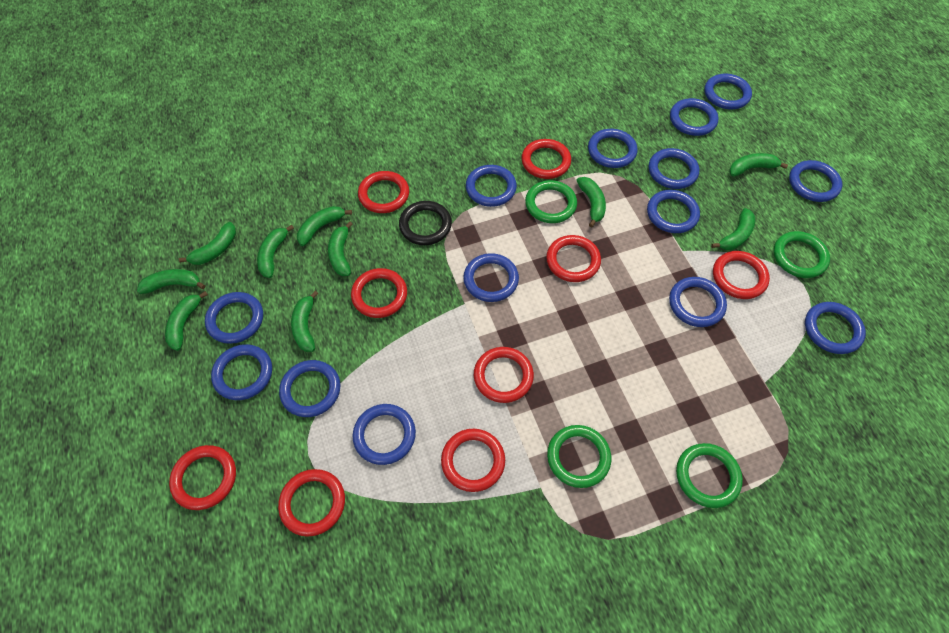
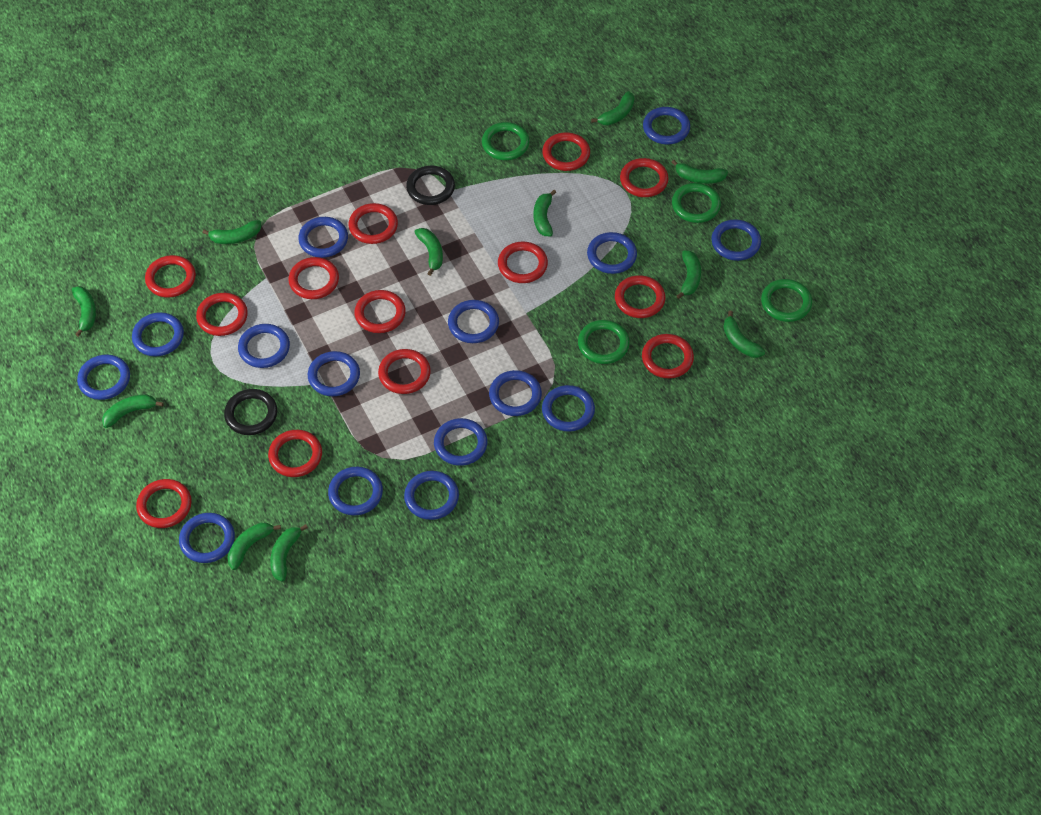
black ring: 1 -> 2
blue ring: 14 -> 15
green banana: 10 -> 11
red ring: 9 -> 13

